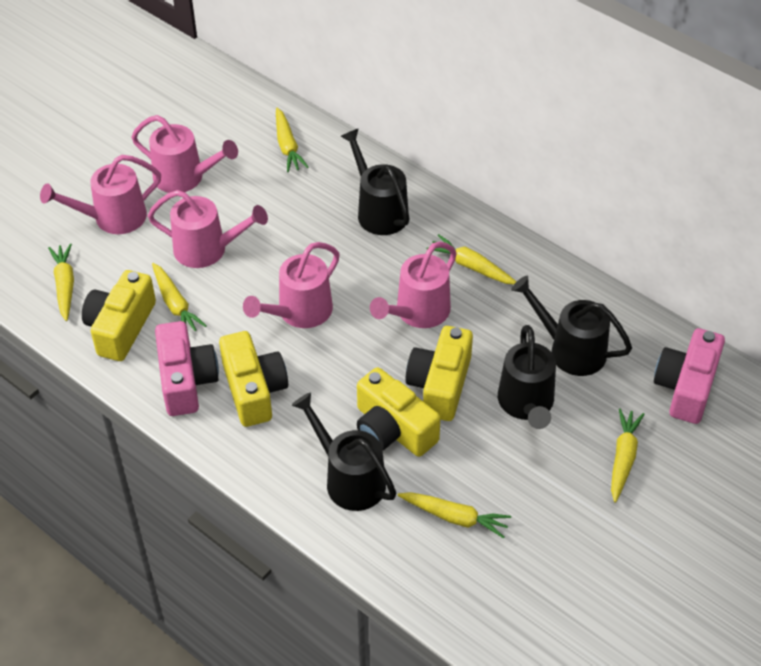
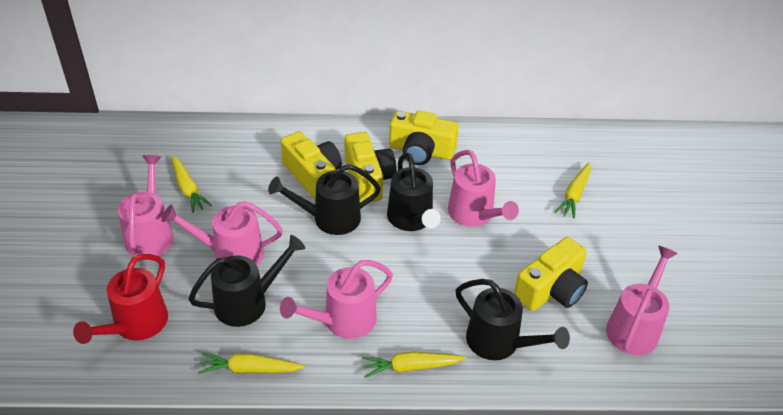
pink camera: 2 -> 0
red watering can: 0 -> 1
yellow carrot: 6 -> 4

